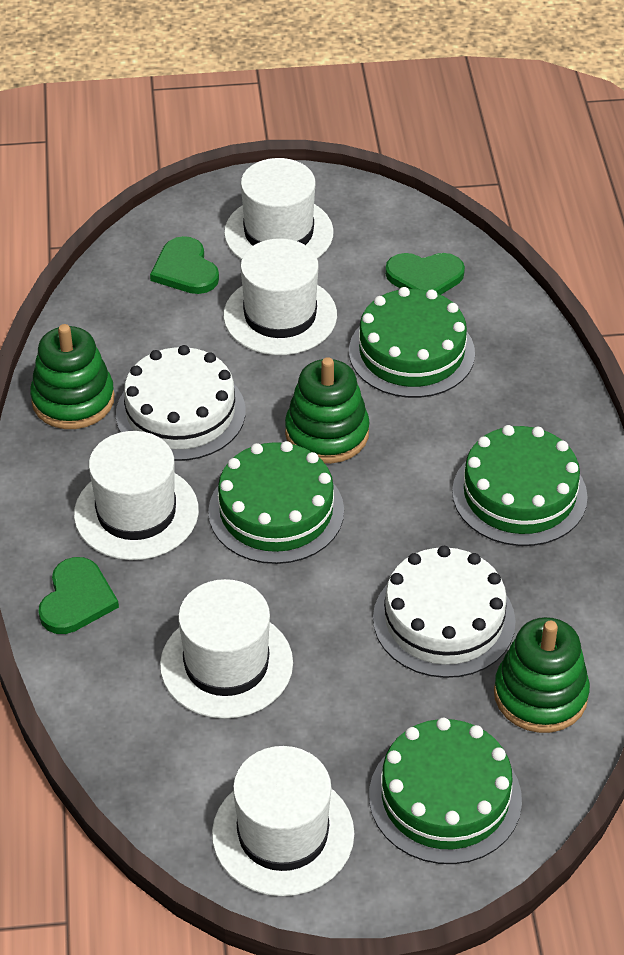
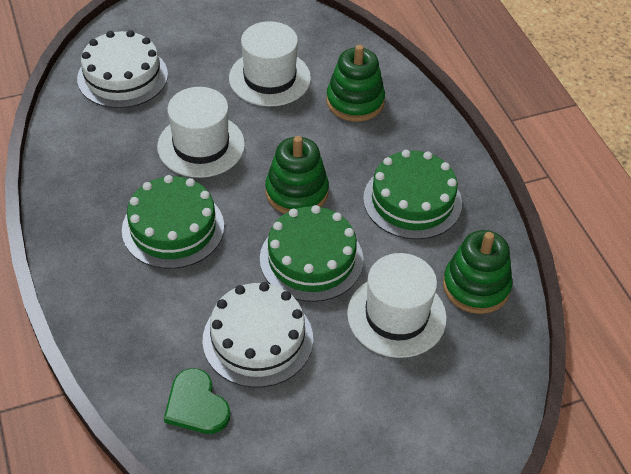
green cake: 4 -> 3
green heart: 3 -> 1
white hat: 5 -> 3

